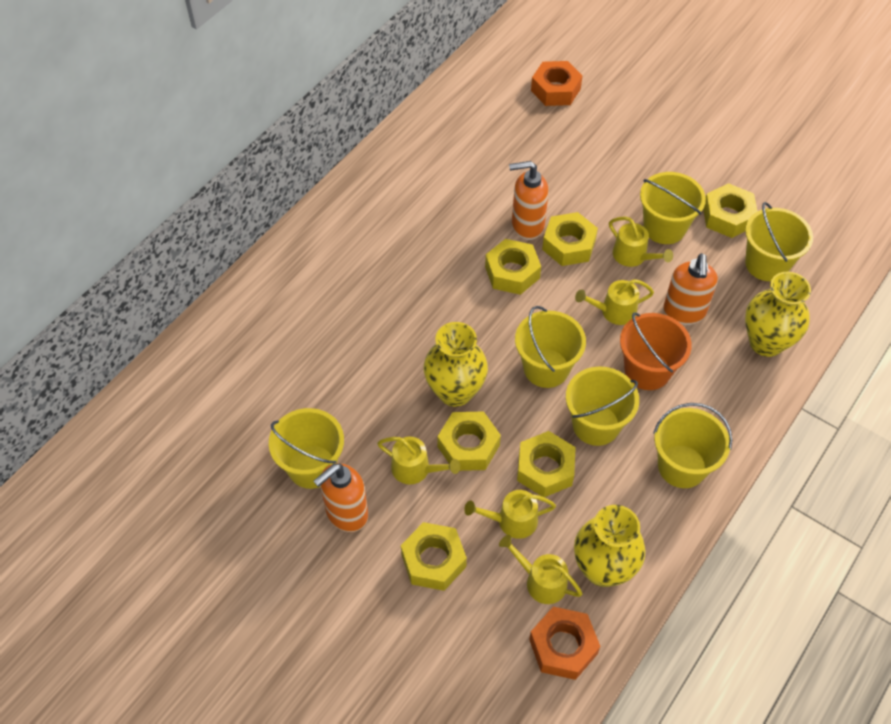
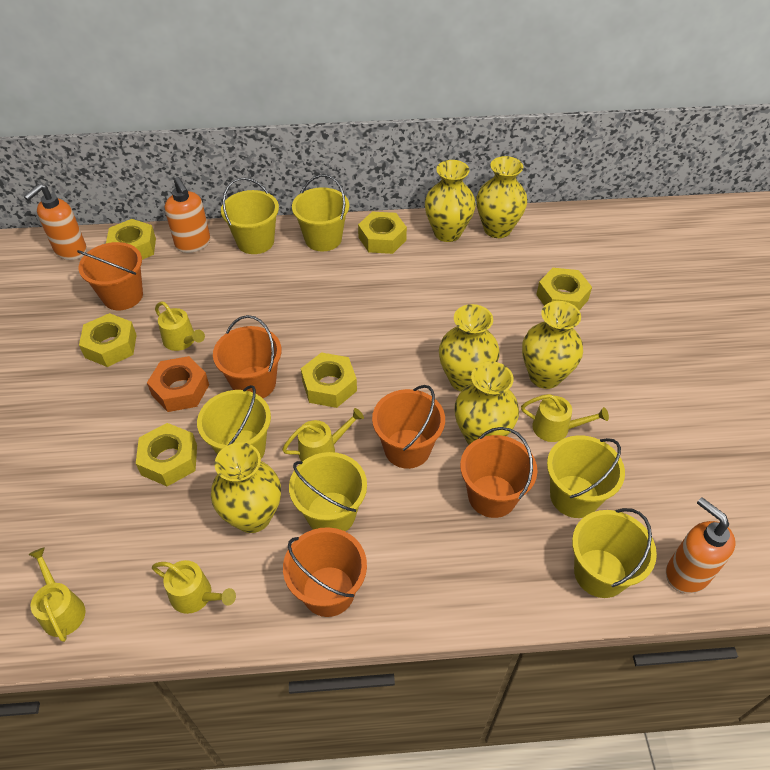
orange bucket: 1 -> 5
orange nut: 2 -> 1
yellow vase: 3 -> 6

